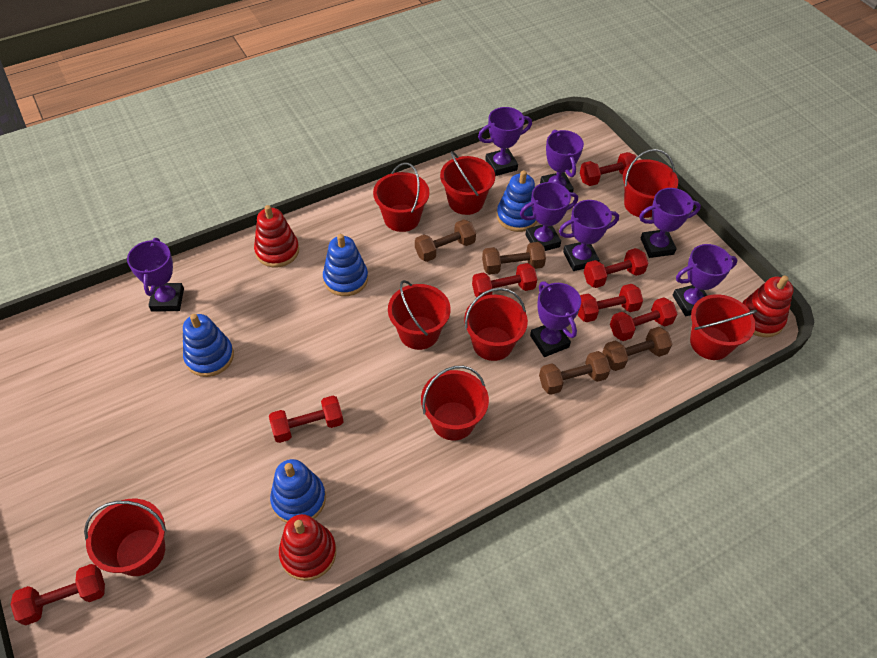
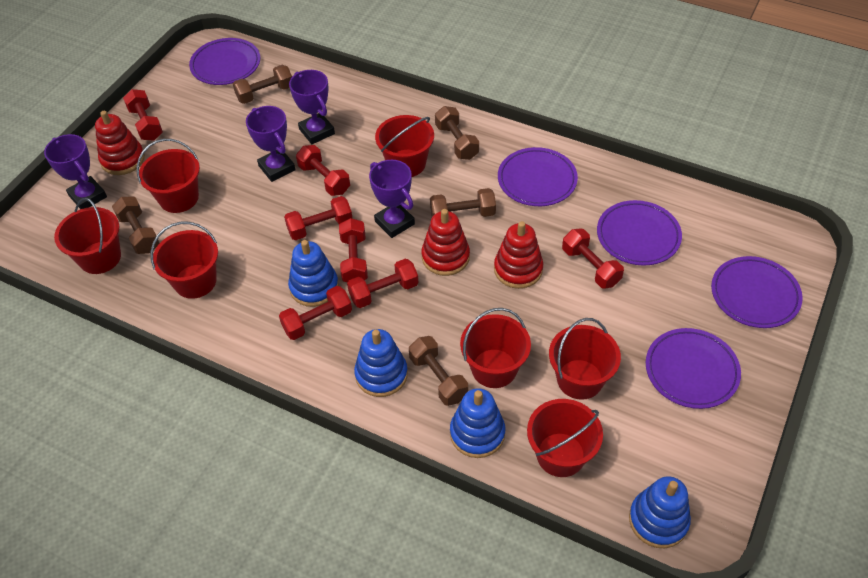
brown dumbbell: 4 -> 5
purple plate: 0 -> 5
purple trophy: 8 -> 4
red bucket: 8 -> 7

